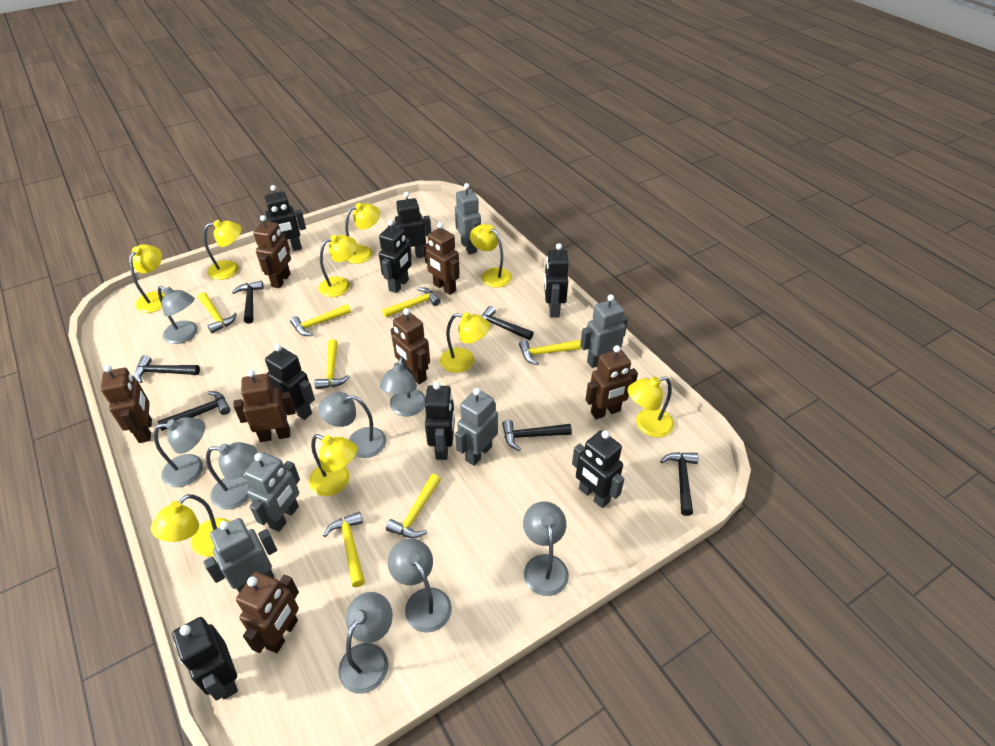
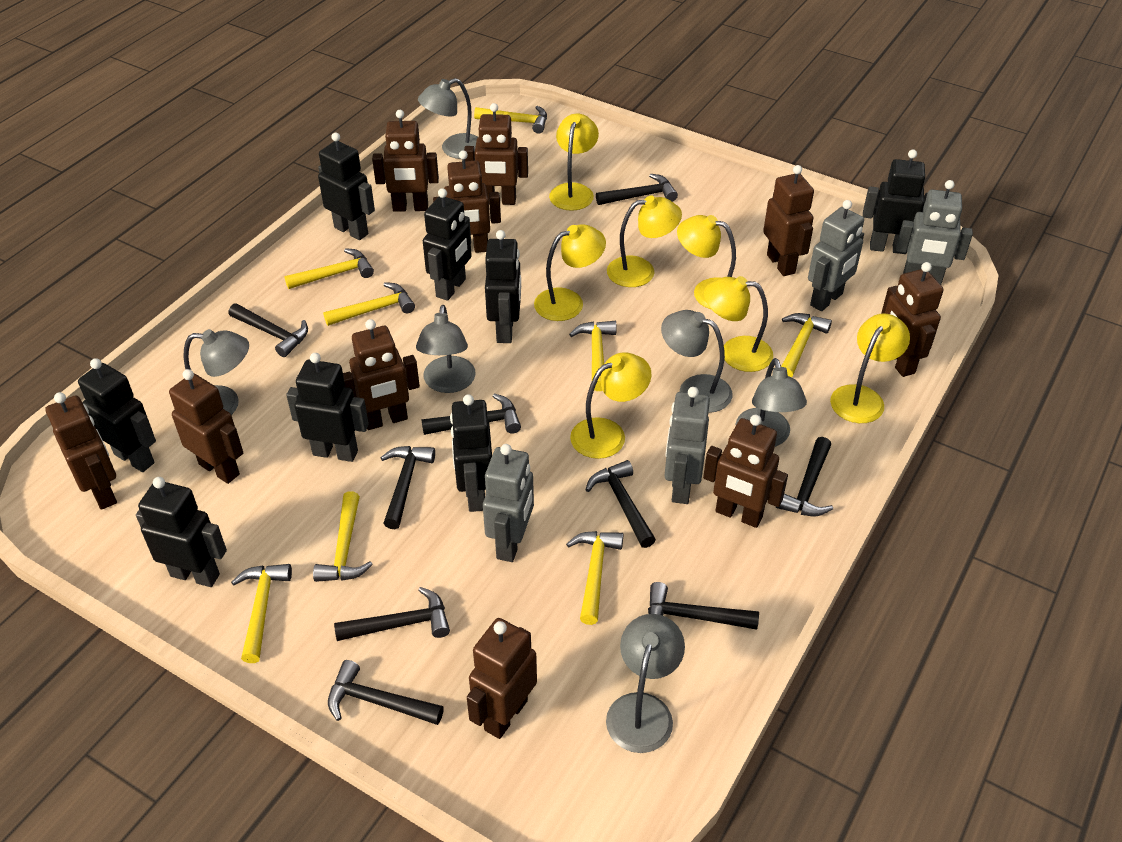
black hammer: 6 -> 9
brown robot: 7 -> 10
grey lamp: 8 -> 6
grey robot: 5 -> 4
yellow hammer: 7 -> 8
yellow lamp: 9 -> 7

